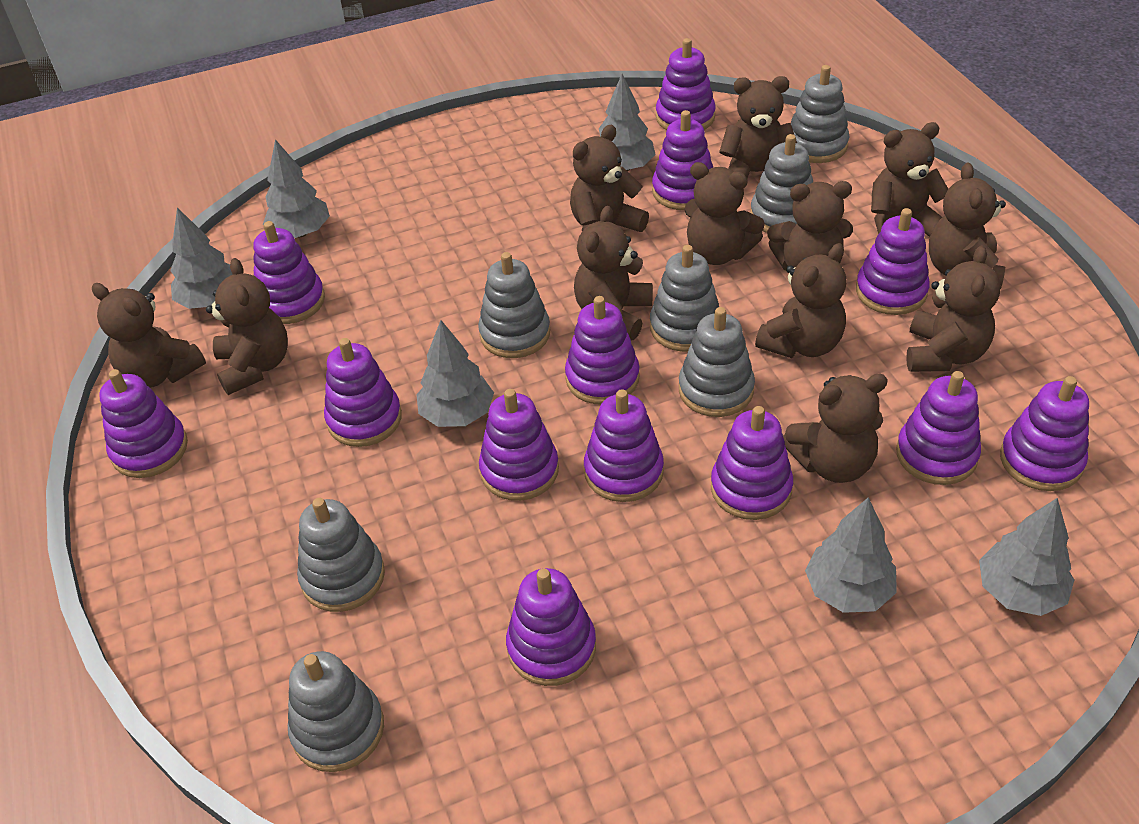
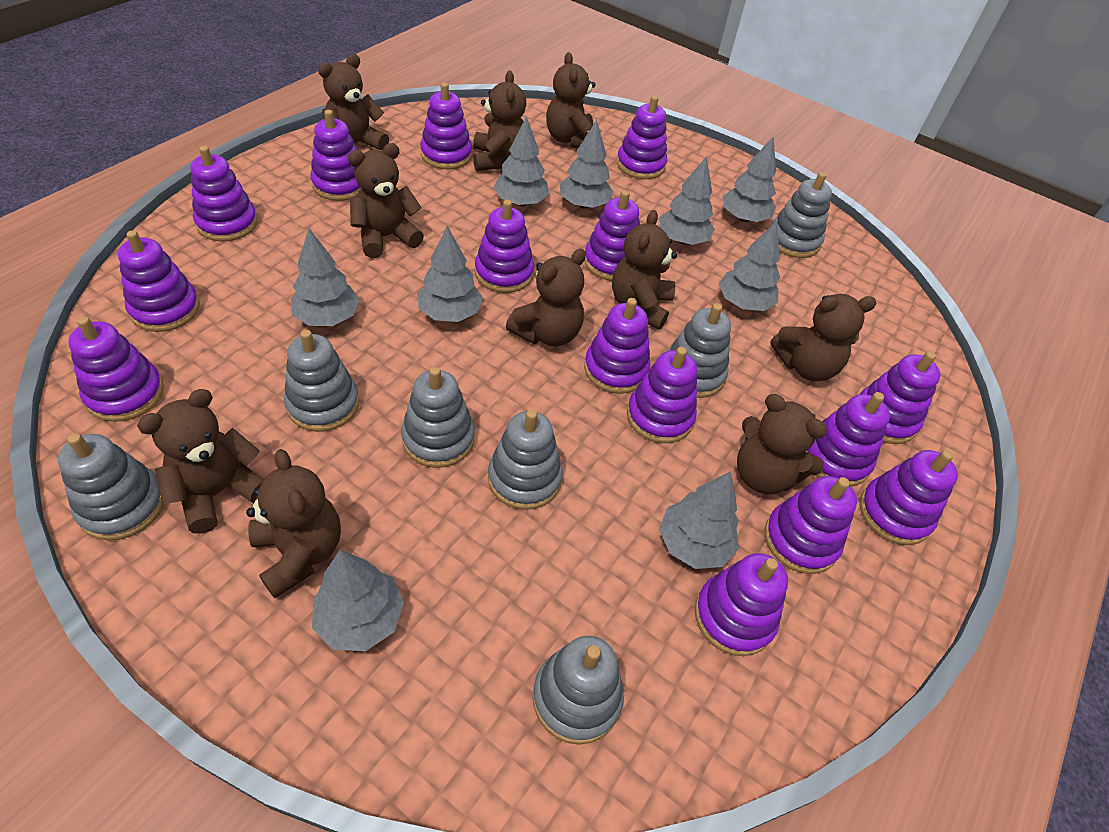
brown teddy bear: 12 -> 10
grey tree: 6 -> 9
purple stacking toy: 13 -> 15

